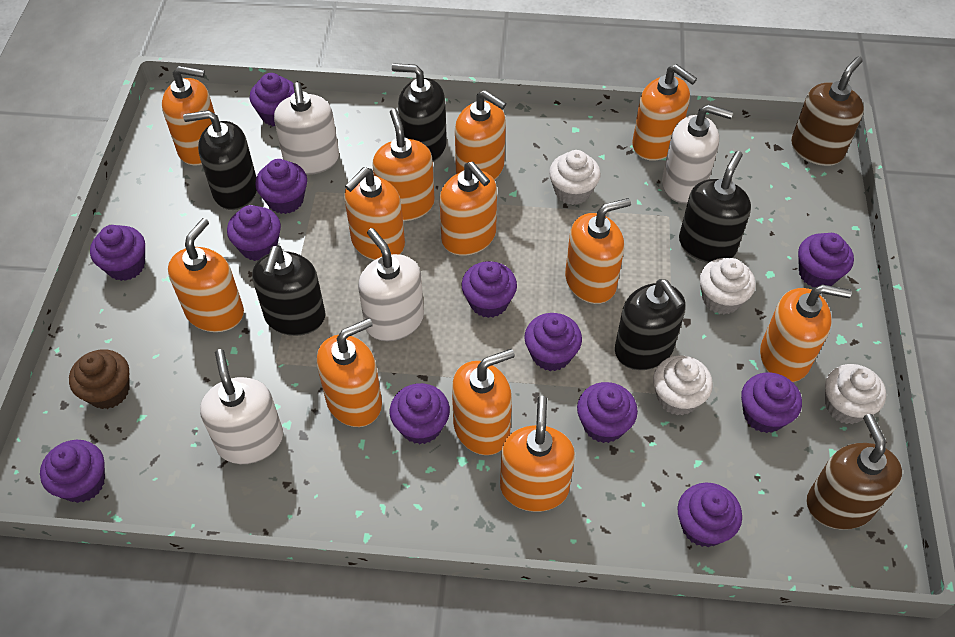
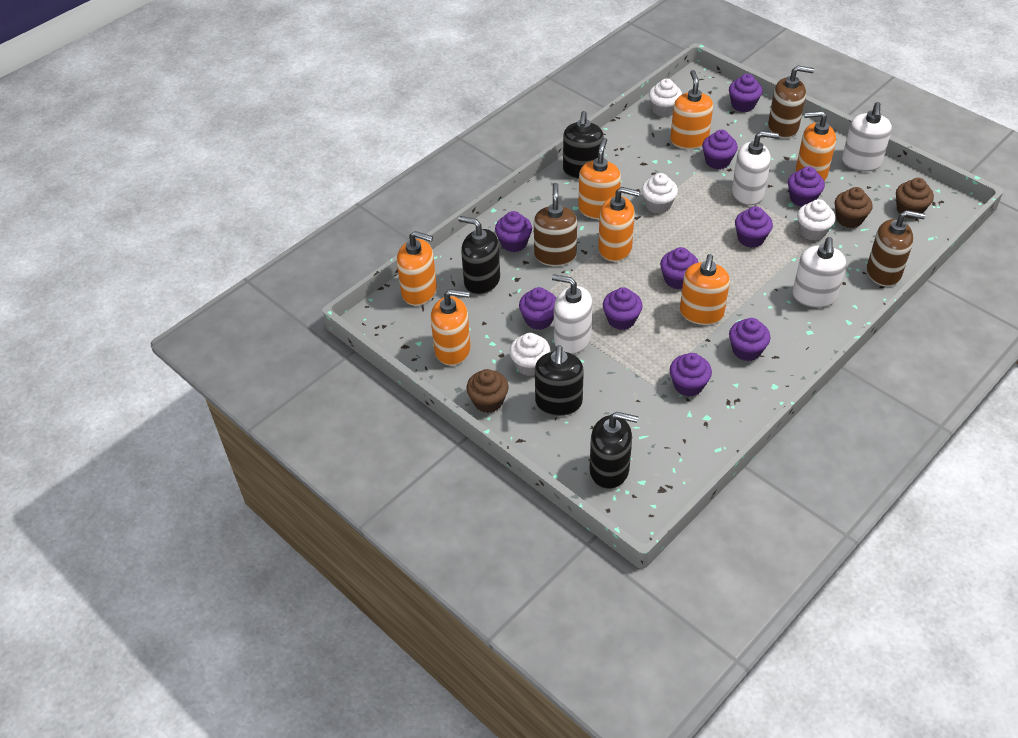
black soap dispenser: 5 -> 4
brown cupcake: 1 -> 3
brown soap dispenser: 2 -> 3
orange soap dispenser: 12 -> 7
purple cupcake: 12 -> 10

